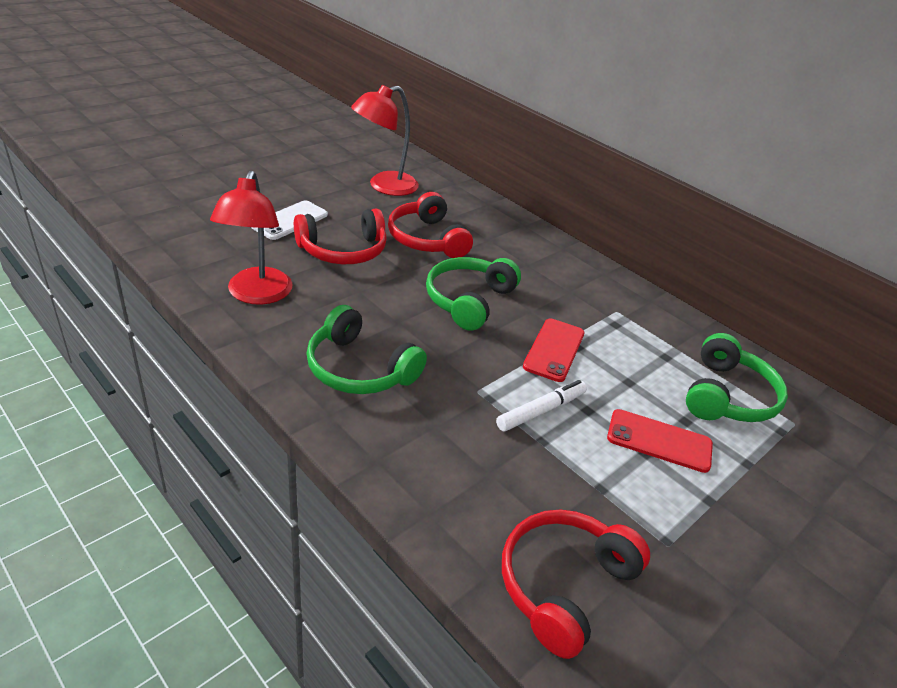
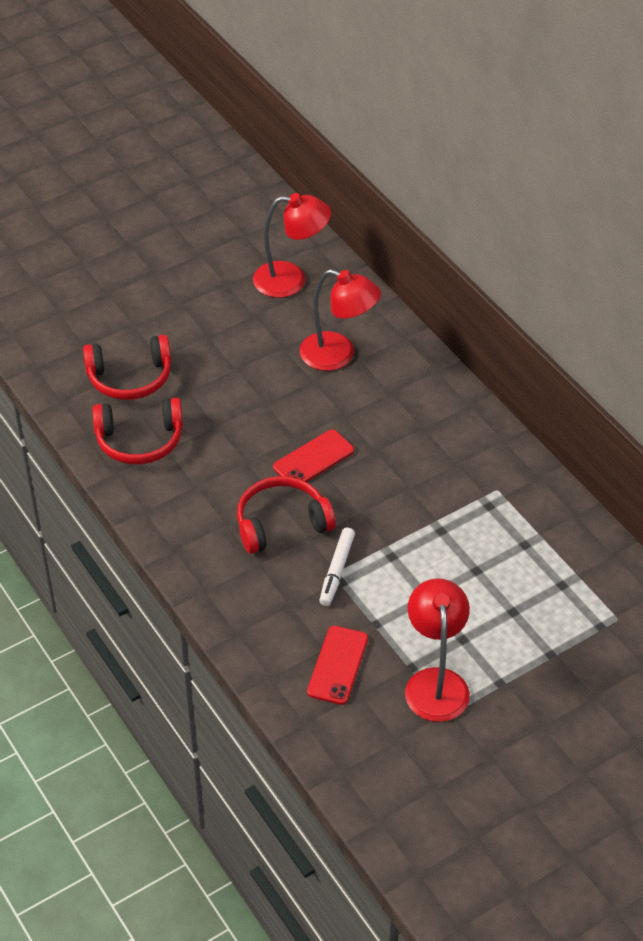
green headphones: 3 -> 0
red lamp: 2 -> 3
white phone: 1 -> 0

